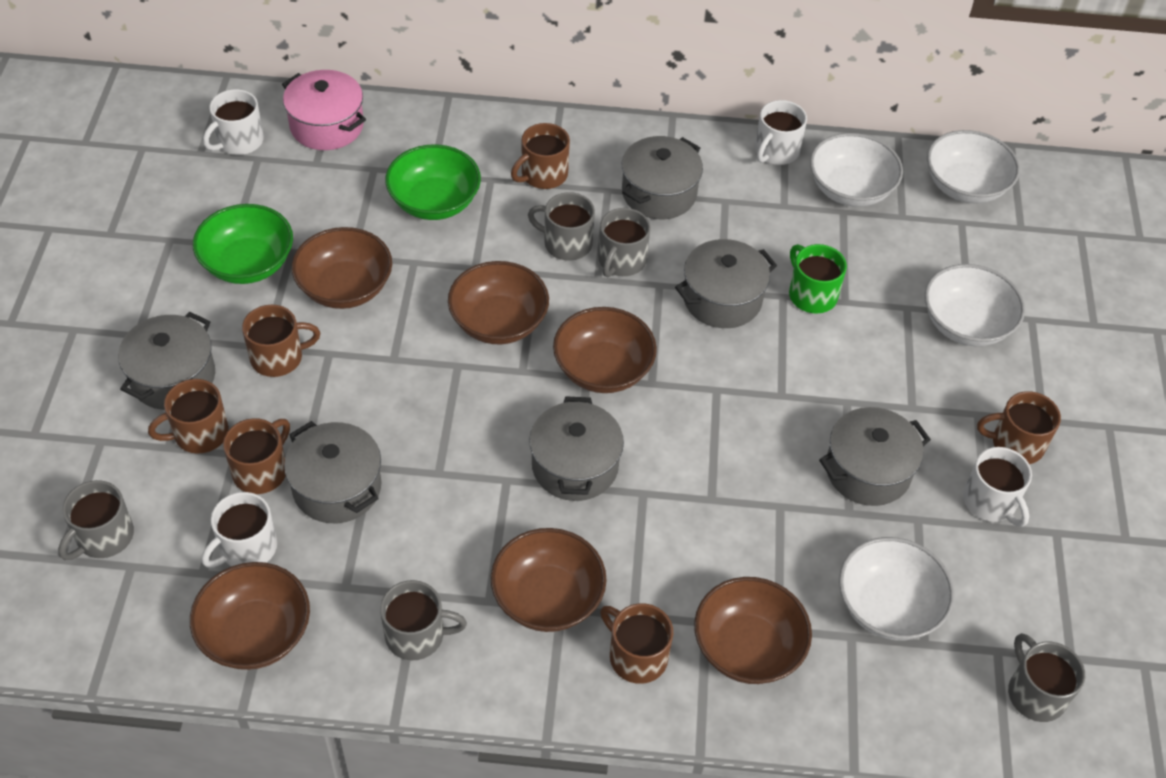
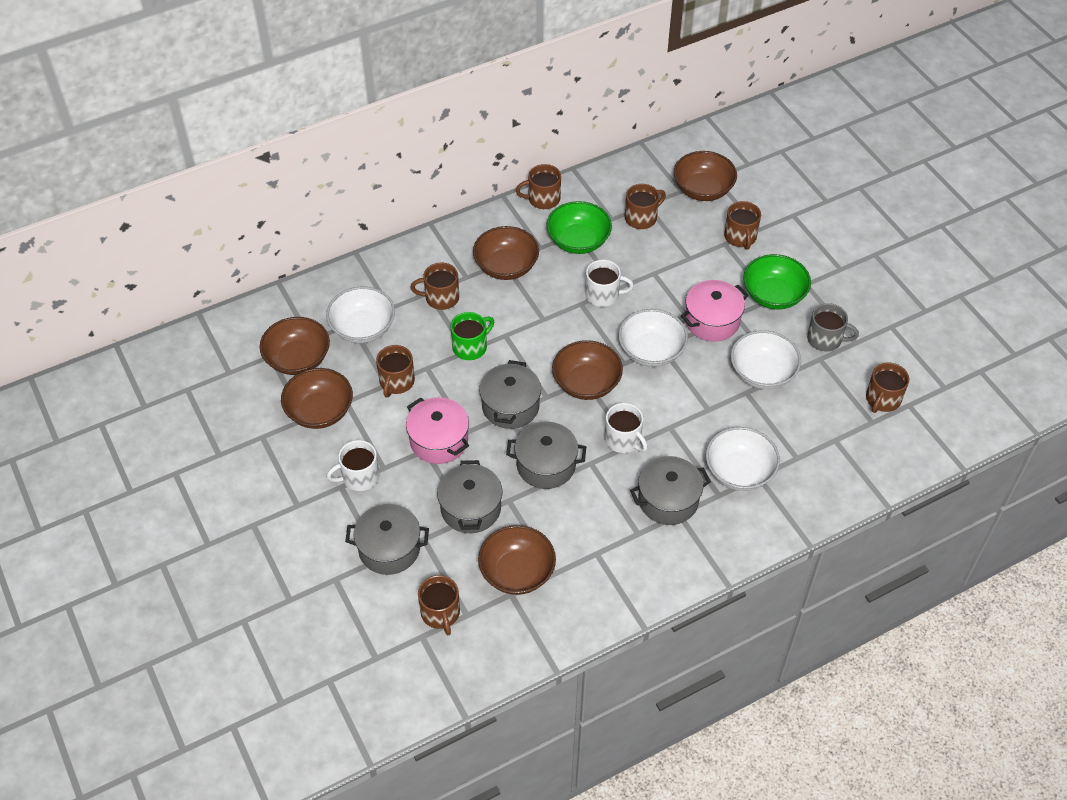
brown mug: 6 -> 7
grey mug: 5 -> 1
grey pot: 6 -> 5
pink pot: 1 -> 2
white mug: 4 -> 3

